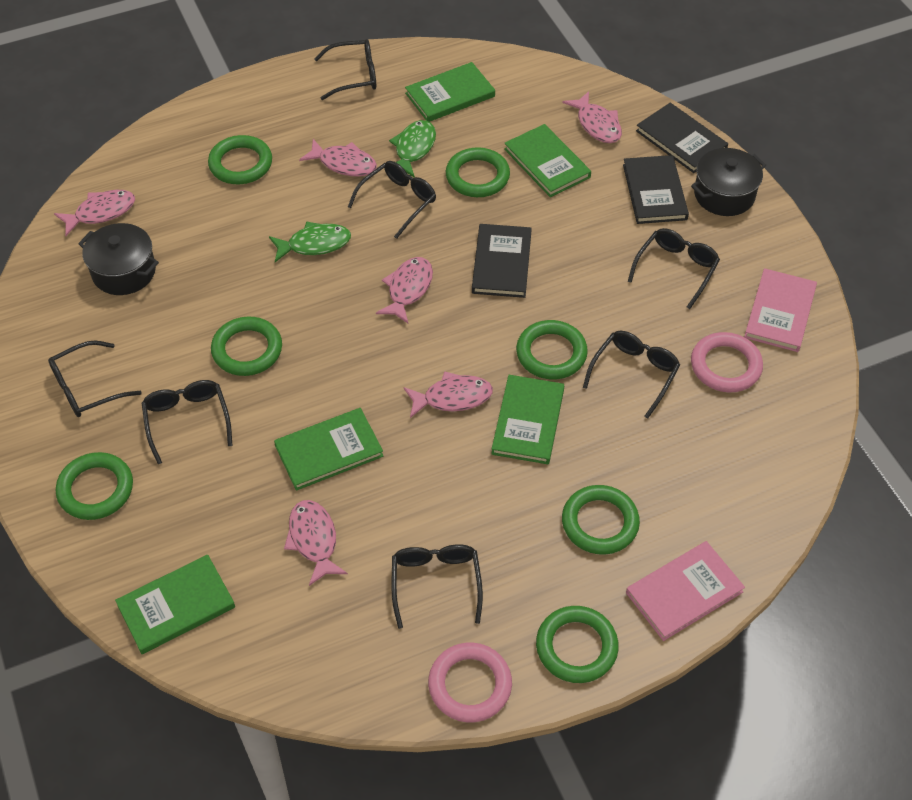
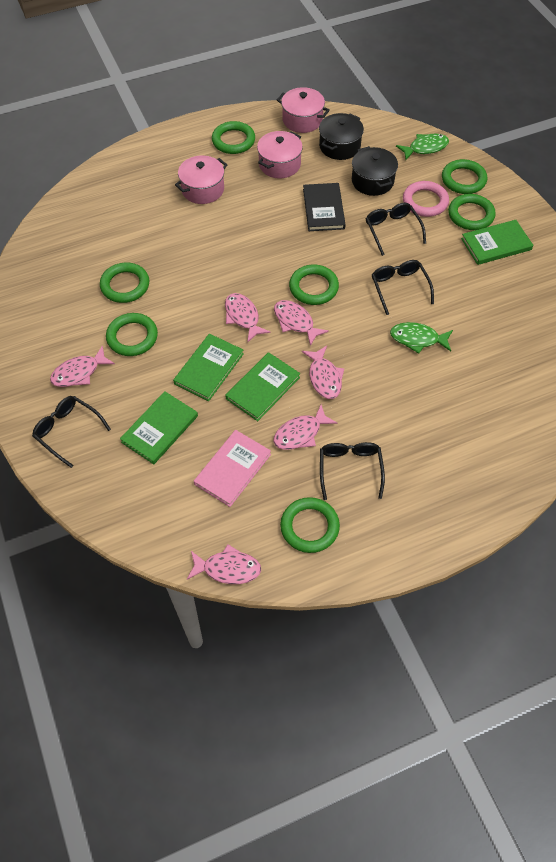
black book: 3 -> 1
black glasses: 7 -> 4
green book: 5 -> 4
pink book: 2 -> 1
pink pot: 0 -> 3
pink ring: 2 -> 1

